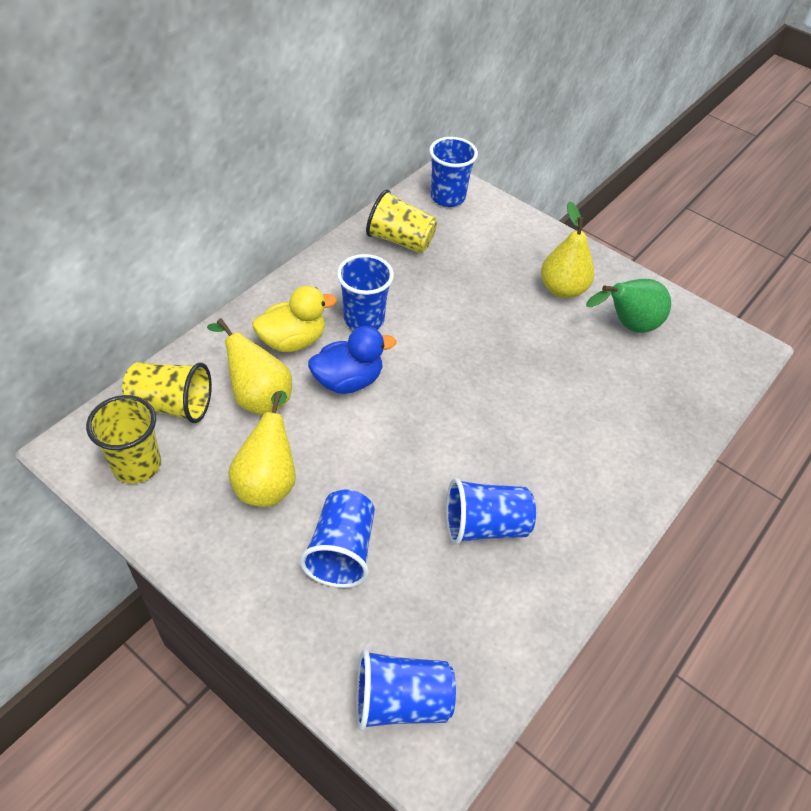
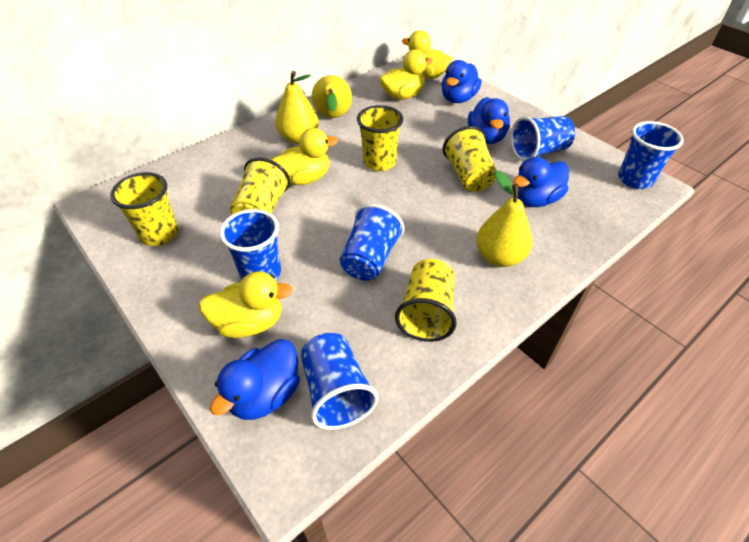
blue duck: 1 -> 4
green pear: 1 -> 0
yellow cup: 3 -> 5
yellow duck: 1 -> 4

